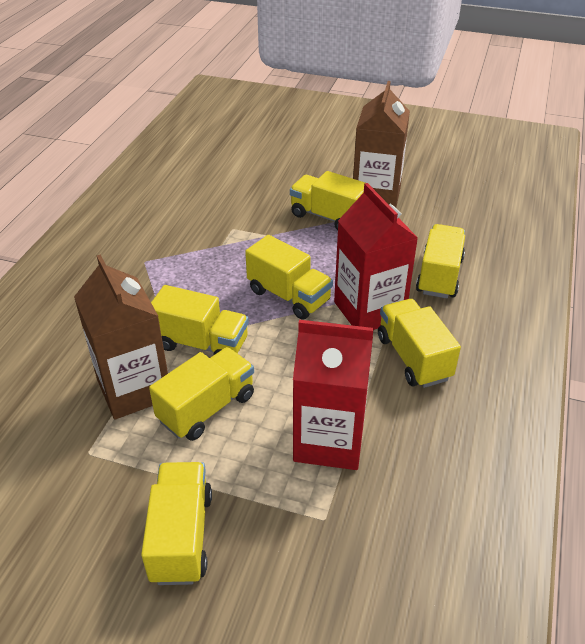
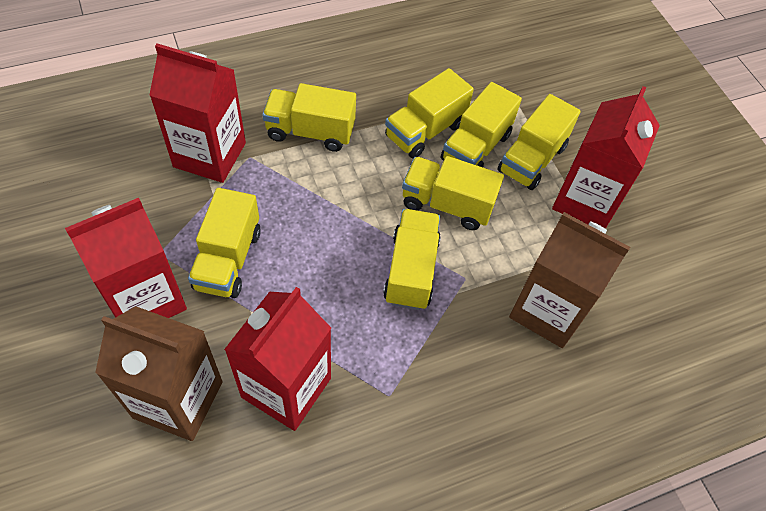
red carton: 2 -> 4

